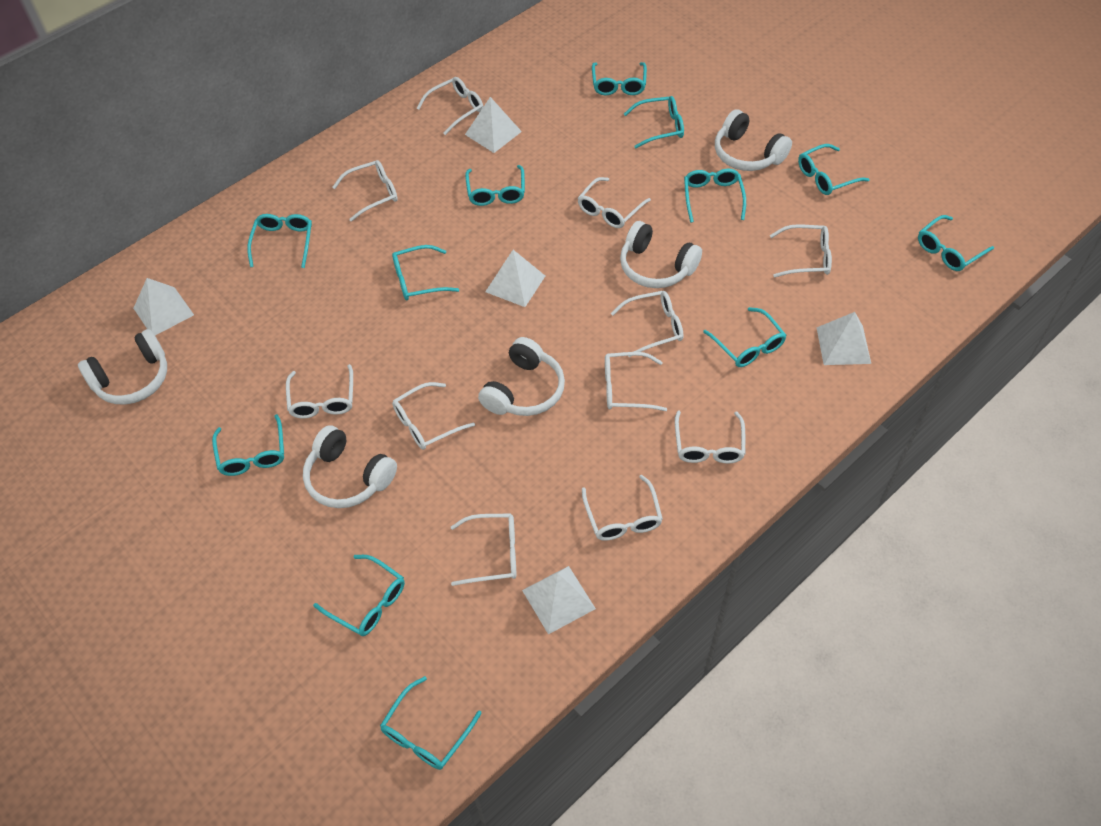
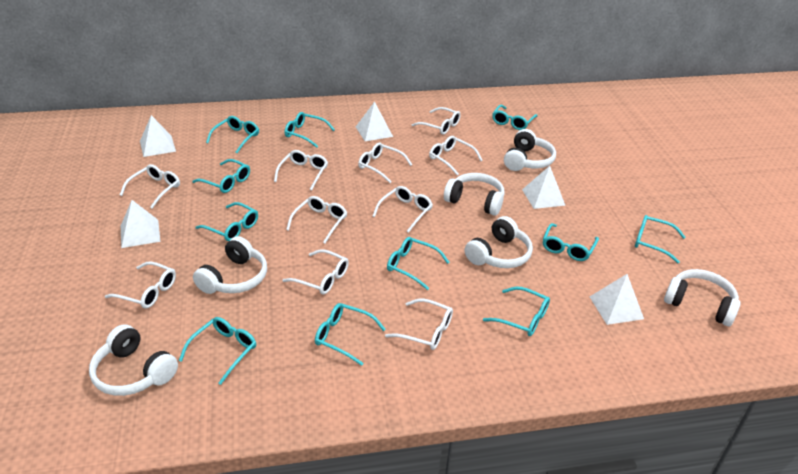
turquoise glasses: 12 -> 11
white glasses: 11 -> 10
white headphones: 5 -> 6

